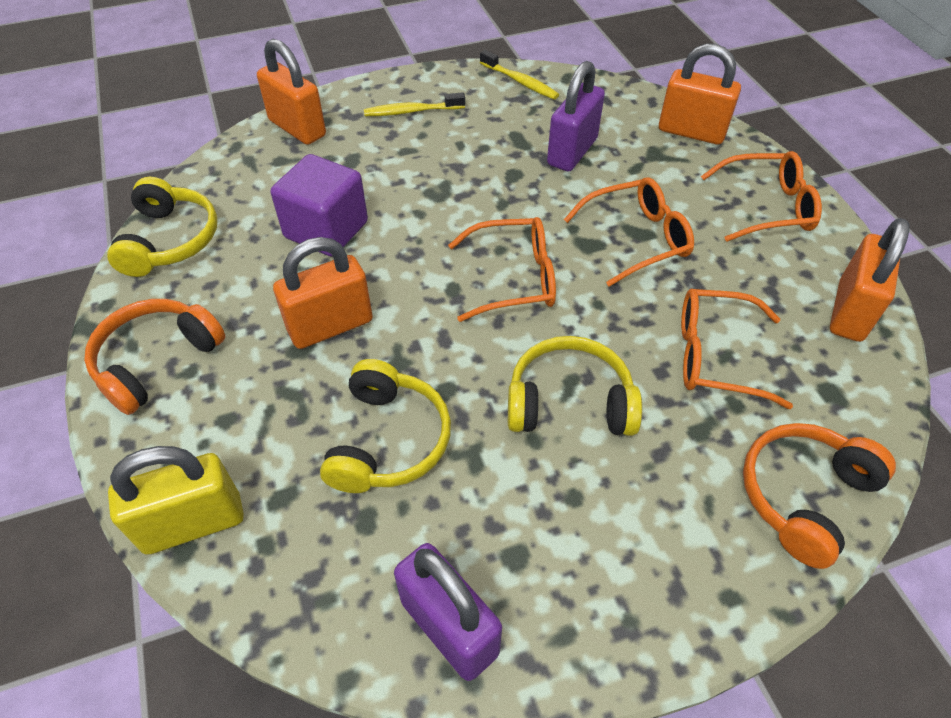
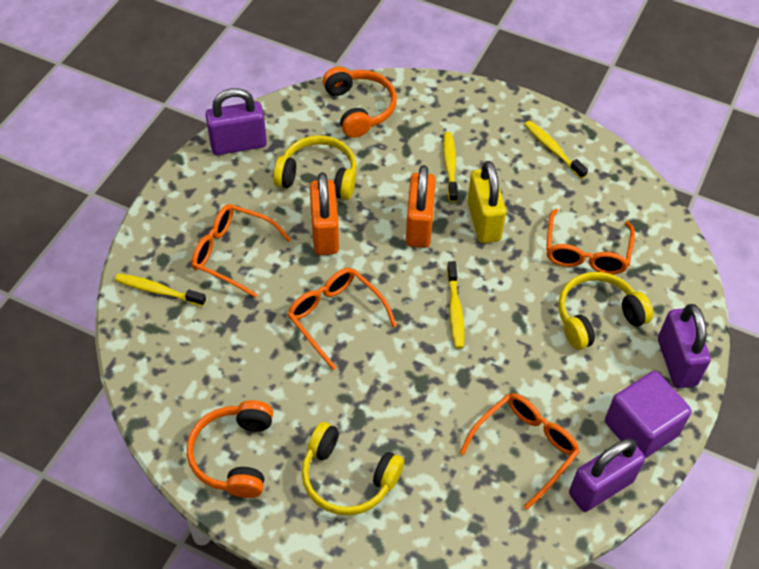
orange padlock: 4 -> 2
purple padlock: 2 -> 3
yellow toothbrush: 2 -> 4

